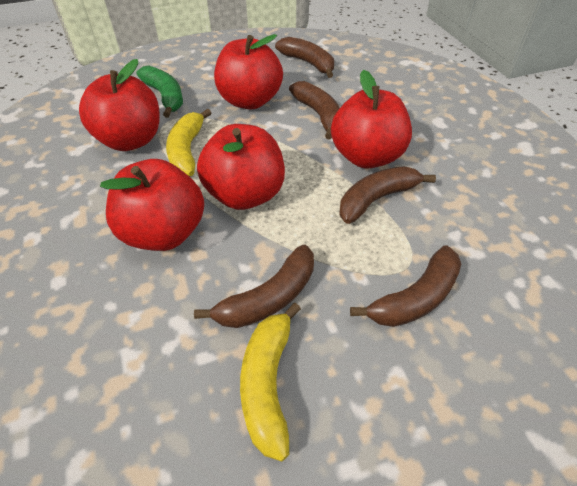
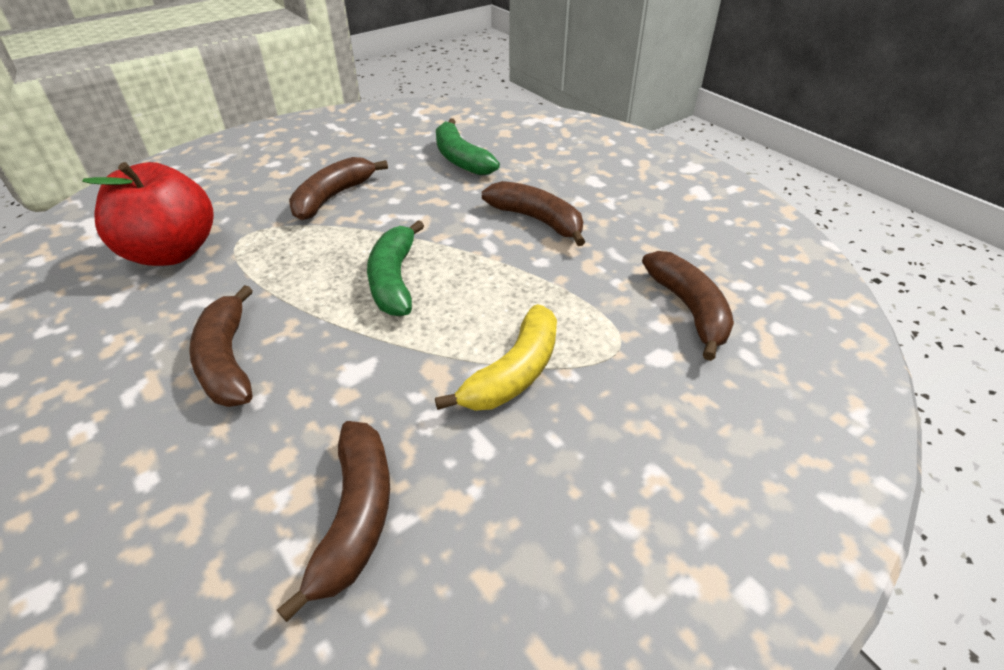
green banana: 1 -> 2
red apple: 5 -> 1
yellow banana: 2 -> 1

